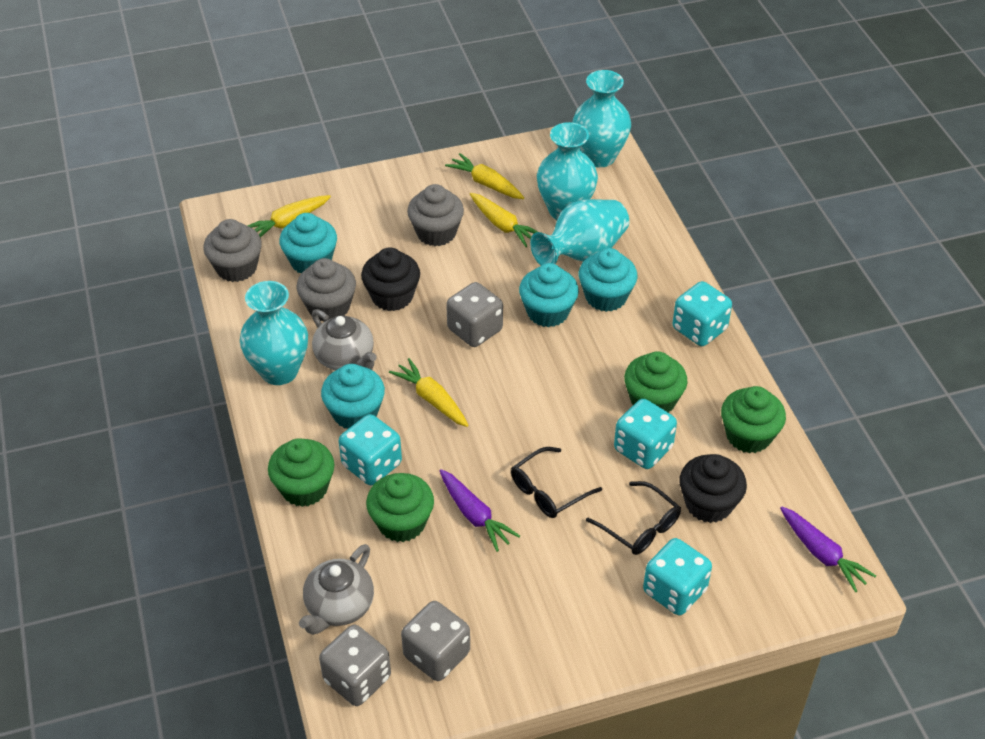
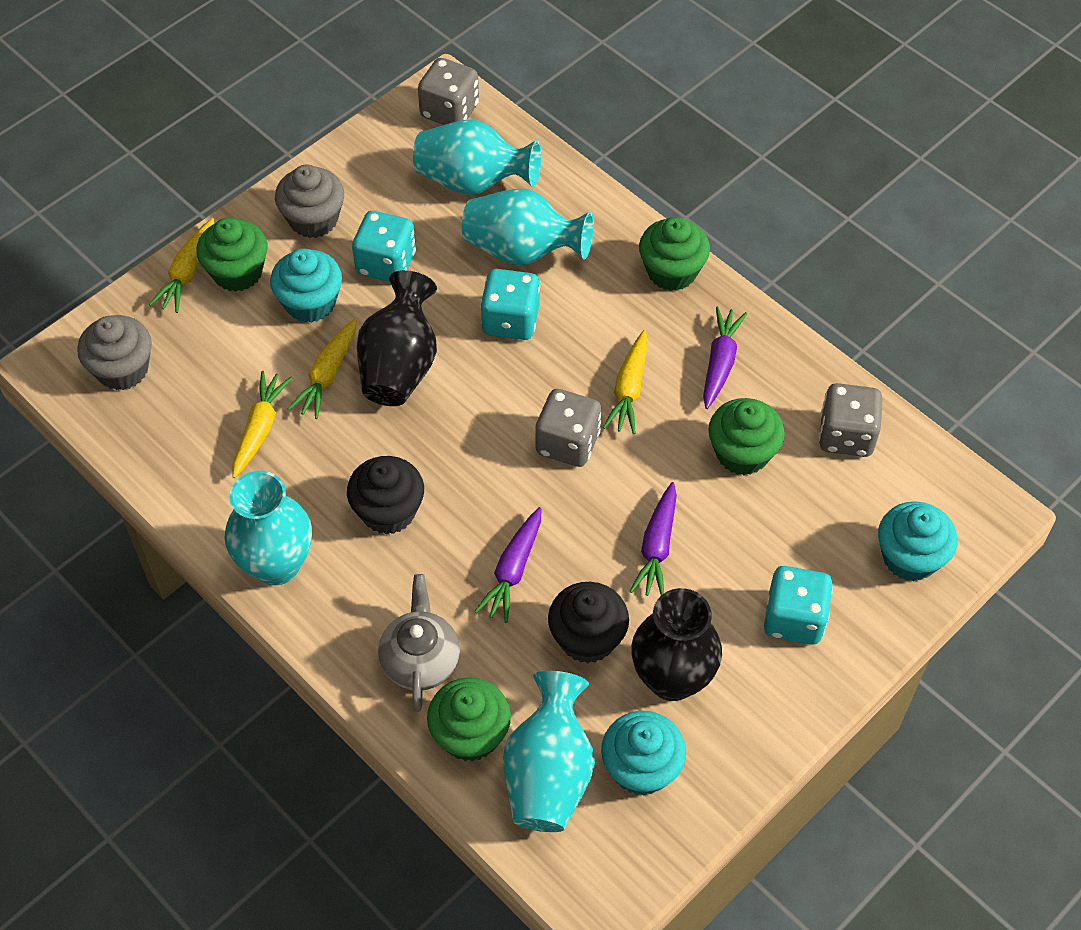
black glasses: 2 -> 0
black vase: 0 -> 2
grey cupcake: 3 -> 2
grey teapot: 2 -> 1
purple carrot: 2 -> 3
turquoise cupcake: 4 -> 3
turquoise dice: 4 -> 3

